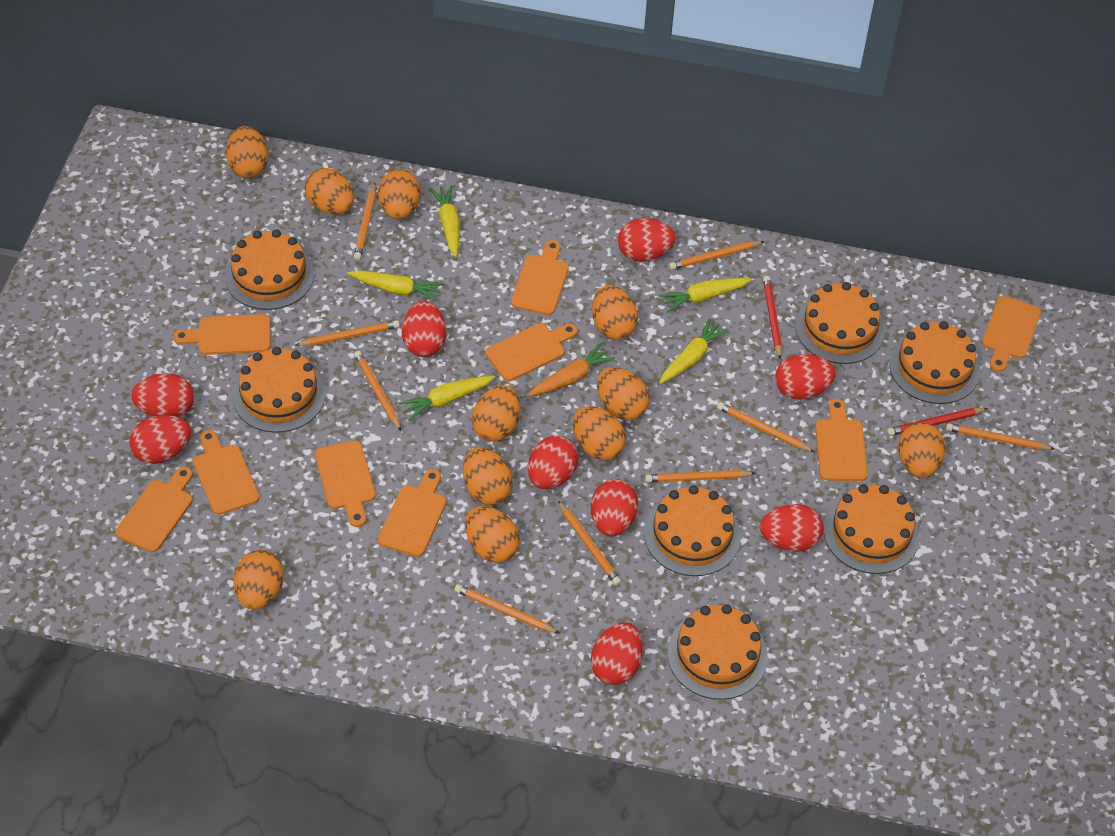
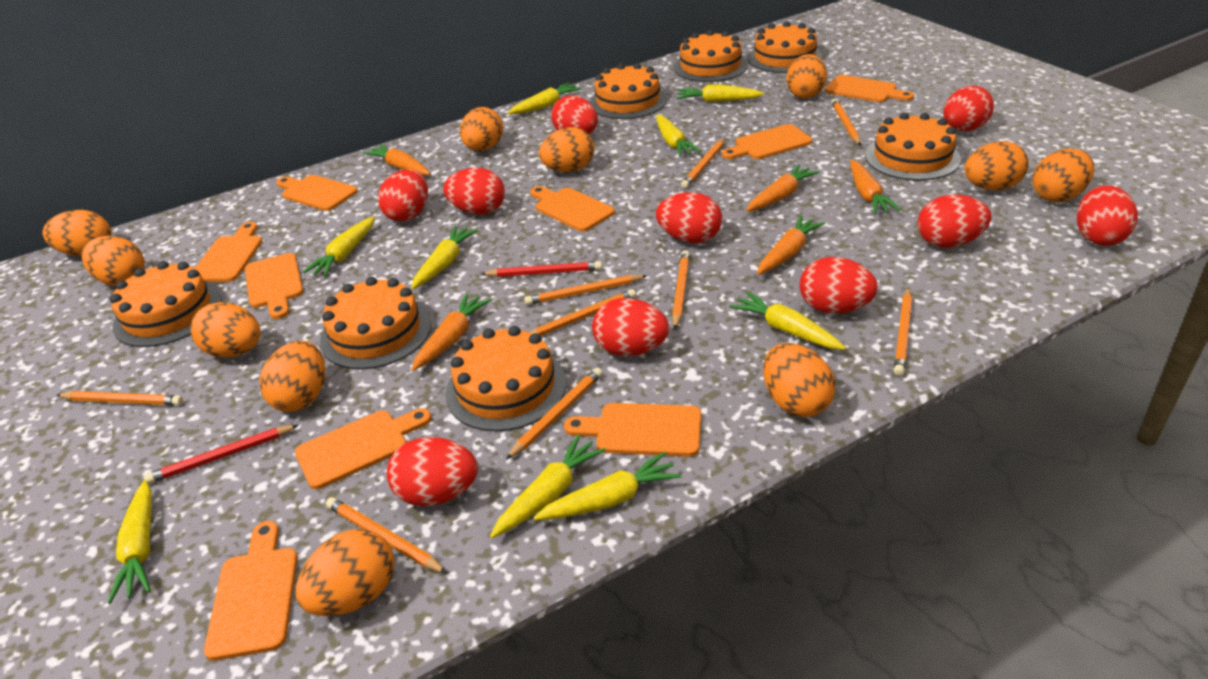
orange carrot: 1 -> 5
red egg: 9 -> 10
yellow carrot: 5 -> 9

